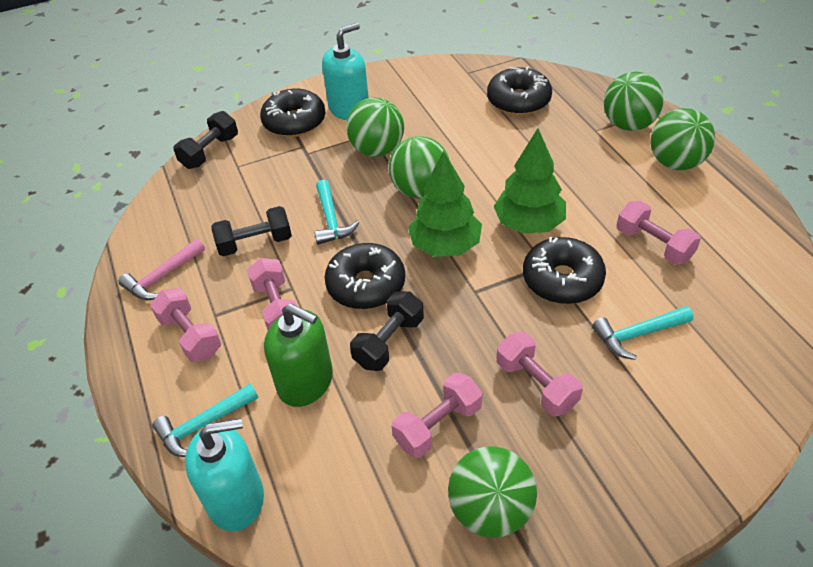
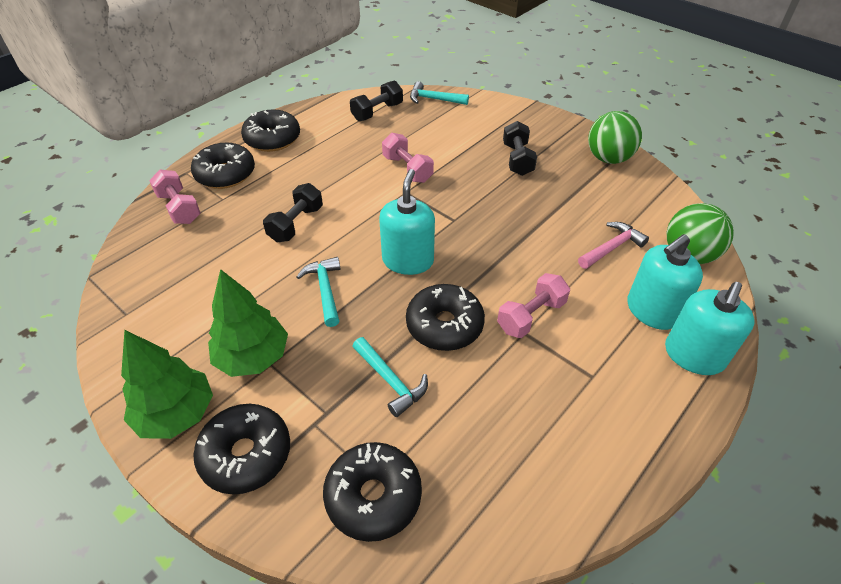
black donut: 4 -> 5
green ball: 5 -> 2
green soap dispenser: 1 -> 0
pink dumbbell: 5 -> 3
turquoise soap dispenser: 2 -> 3

